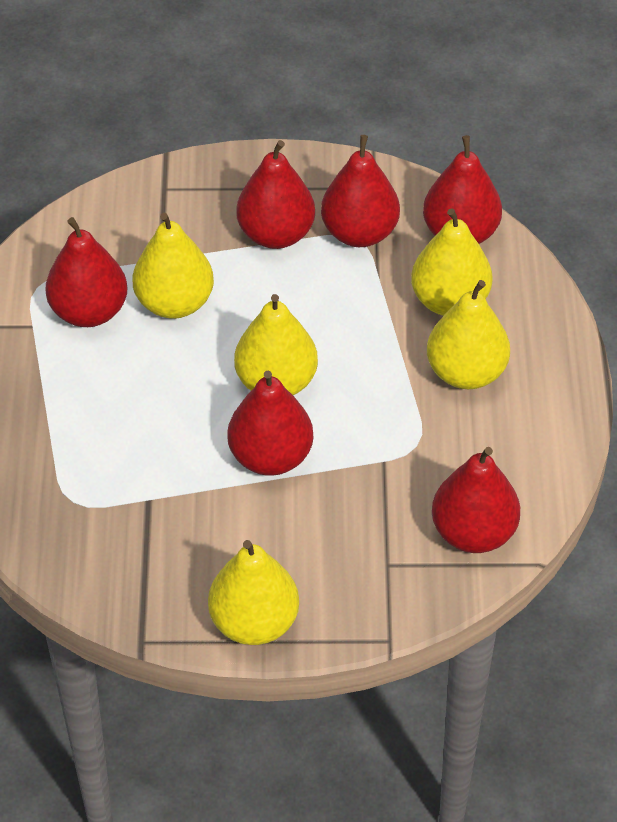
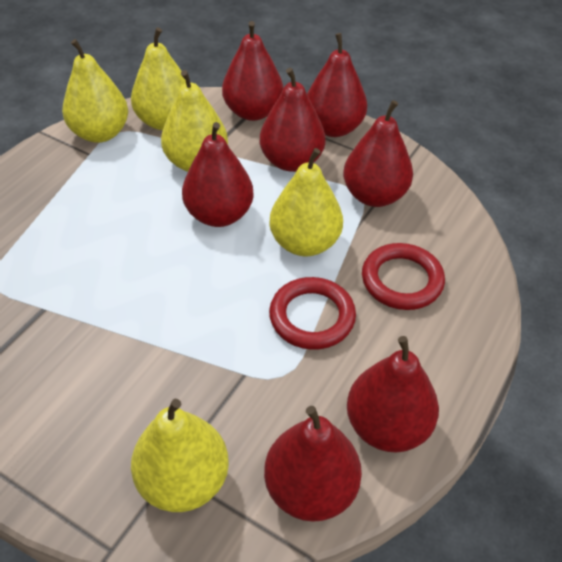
red pear: 6 -> 7
red ring: 0 -> 2

